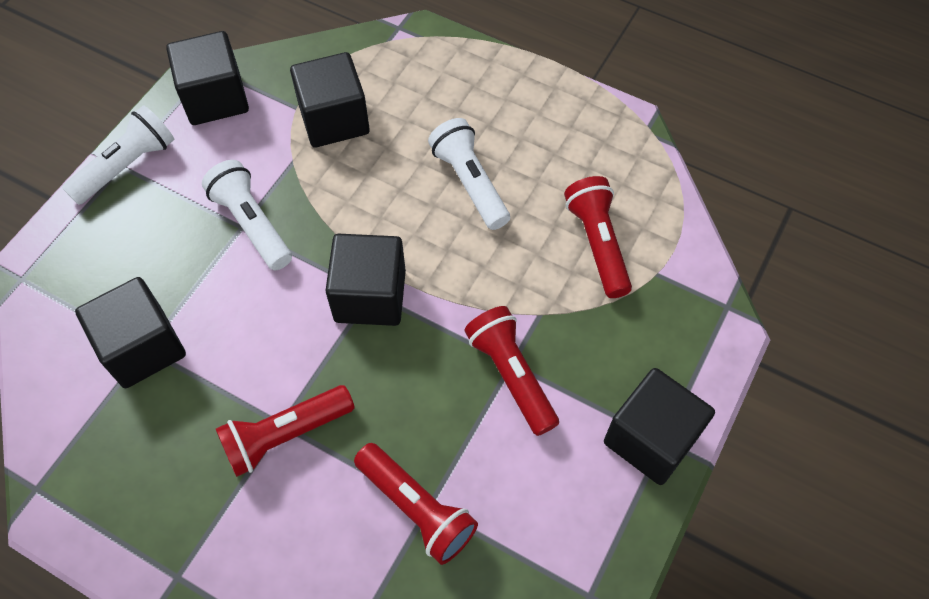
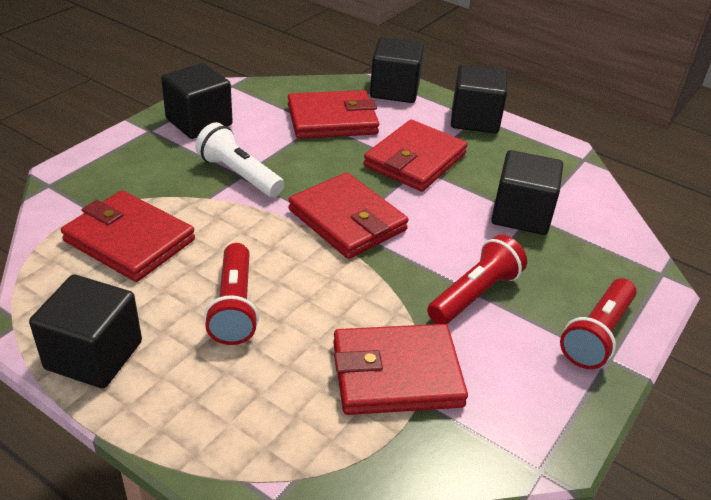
red flashlight: 4 -> 3
red wallet: 0 -> 5
white flashlight: 3 -> 1

